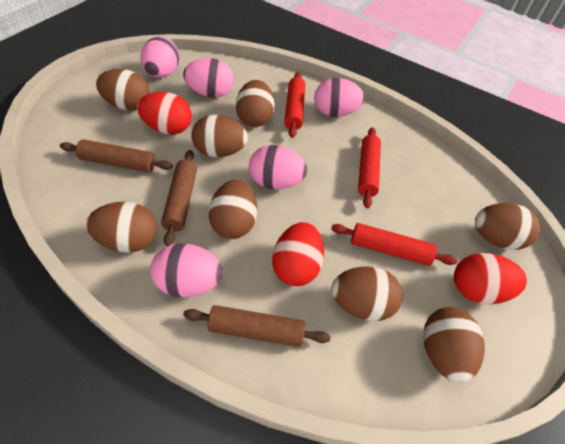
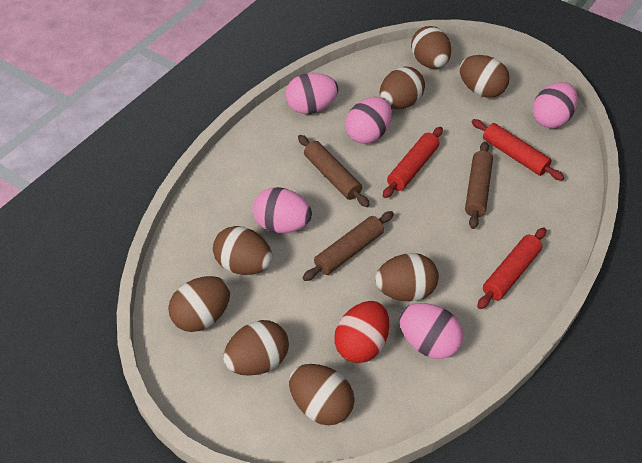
red egg: 3 -> 1

